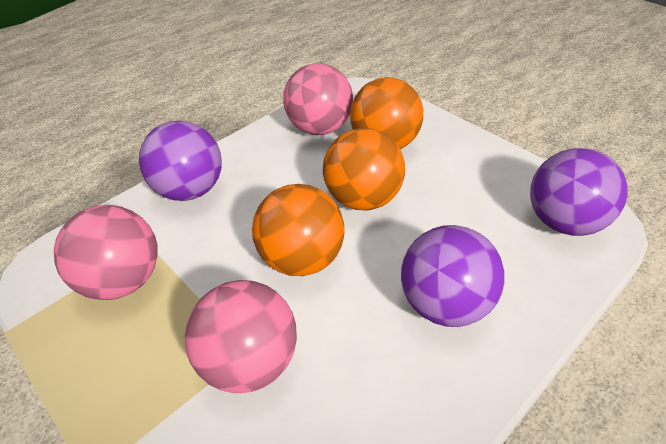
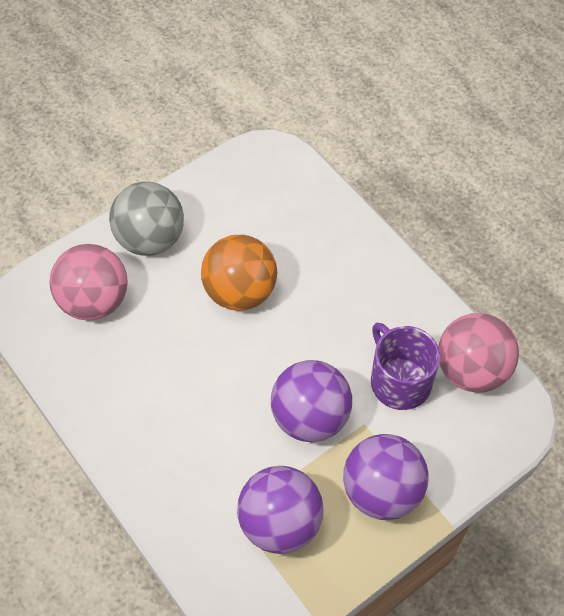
grey ball: 0 -> 1
orange ball: 3 -> 1
pink ball: 3 -> 2
purple mug: 0 -> 1

